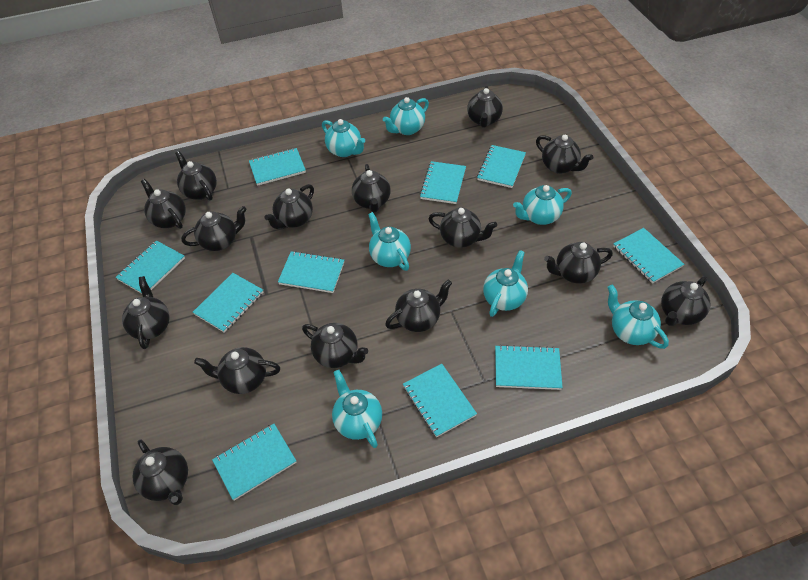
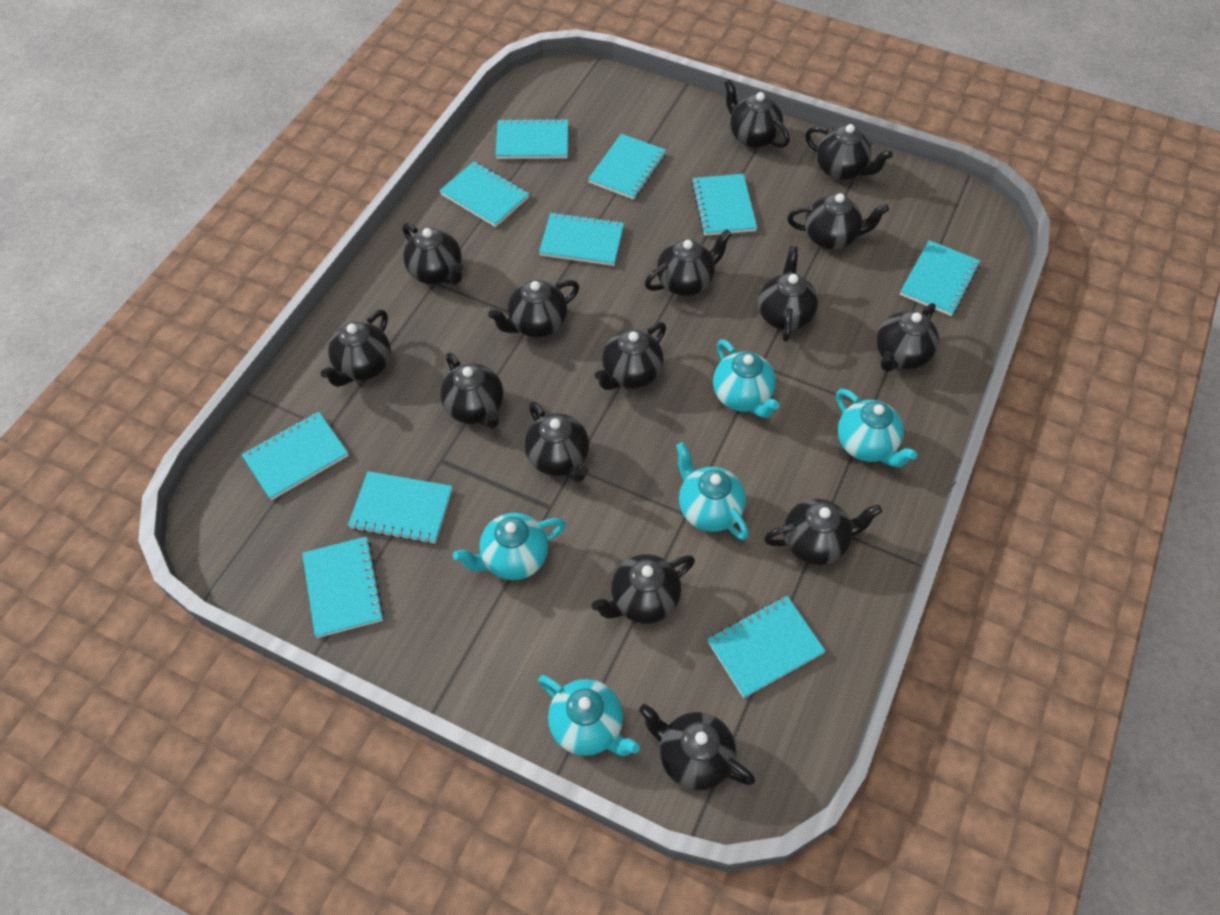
turquoise teapot: 7 -> 5

